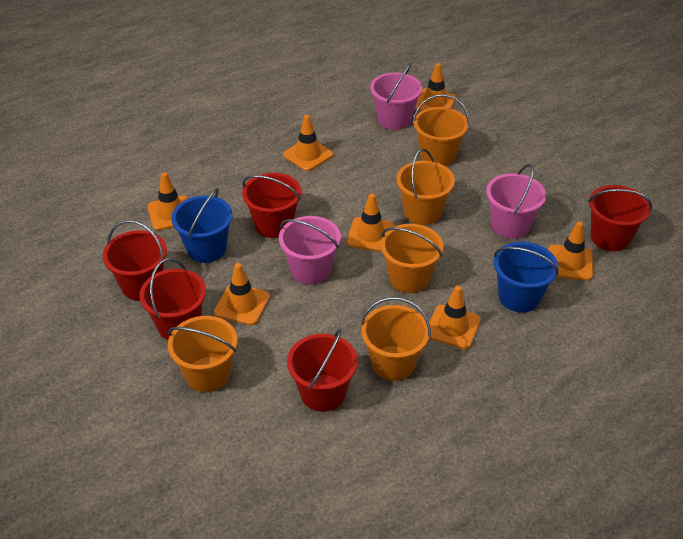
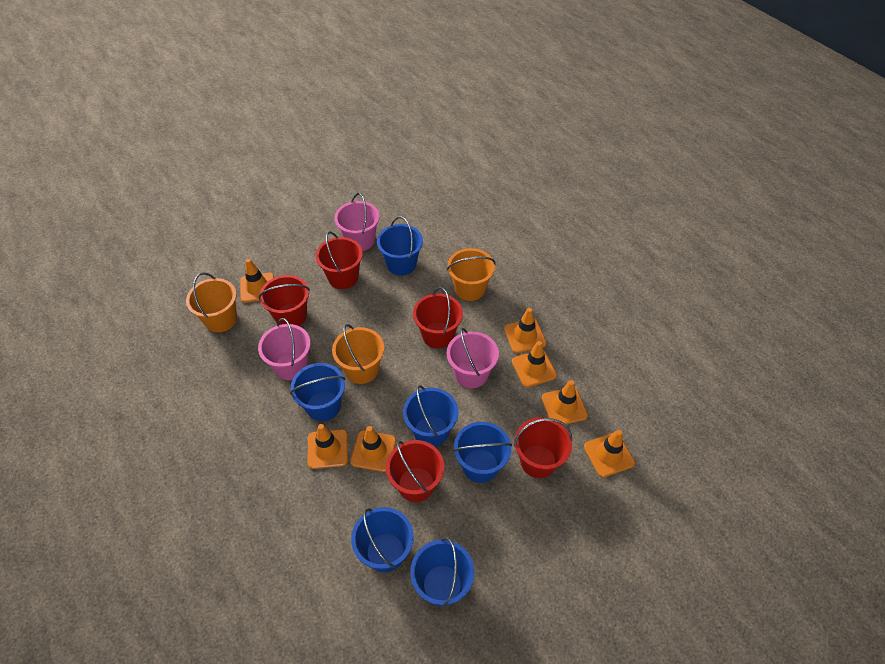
blue bucket: 2 -> 6
orange bucket: 5 -> 3

